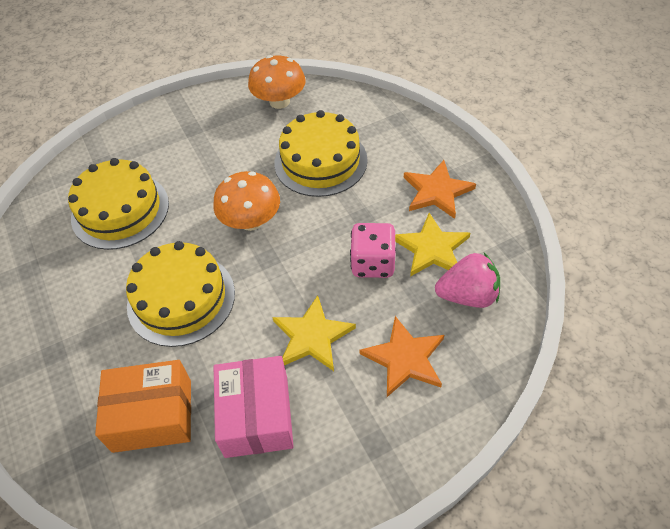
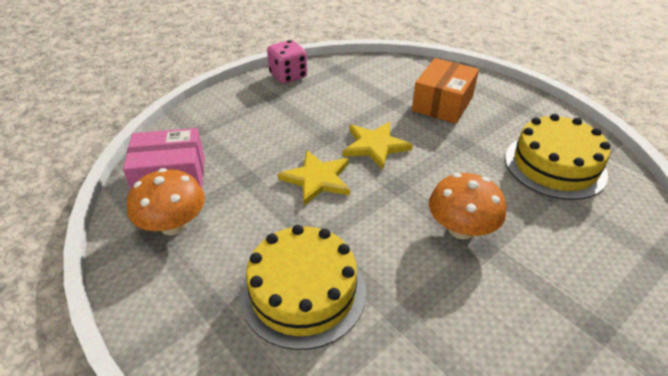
orange star: 2 -> 0
pink strawberry: 1 -> 0
yellow cake: 3 -> 2

